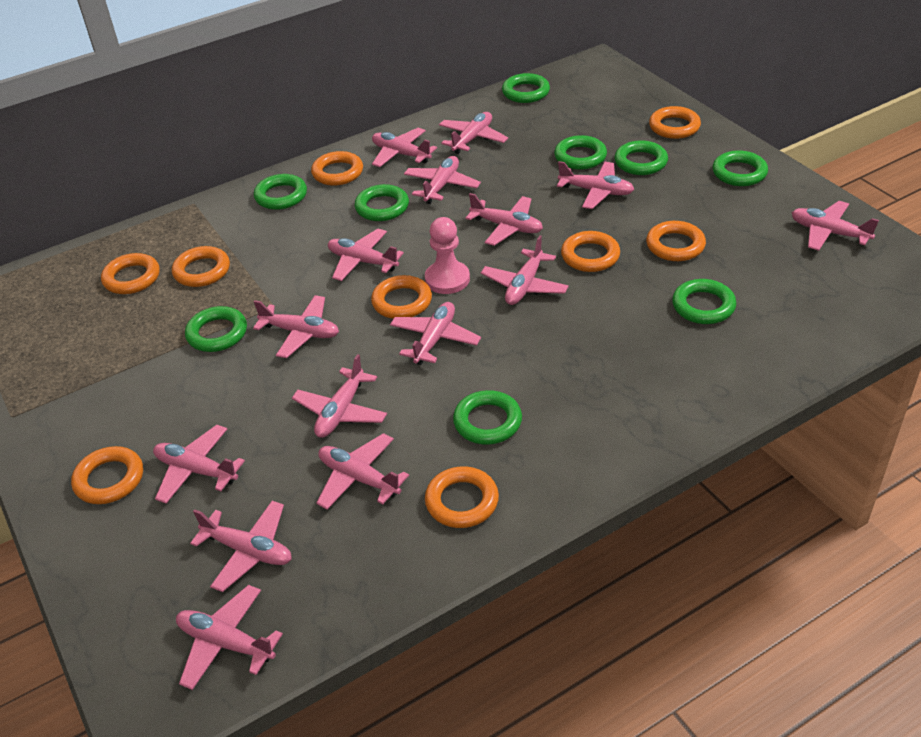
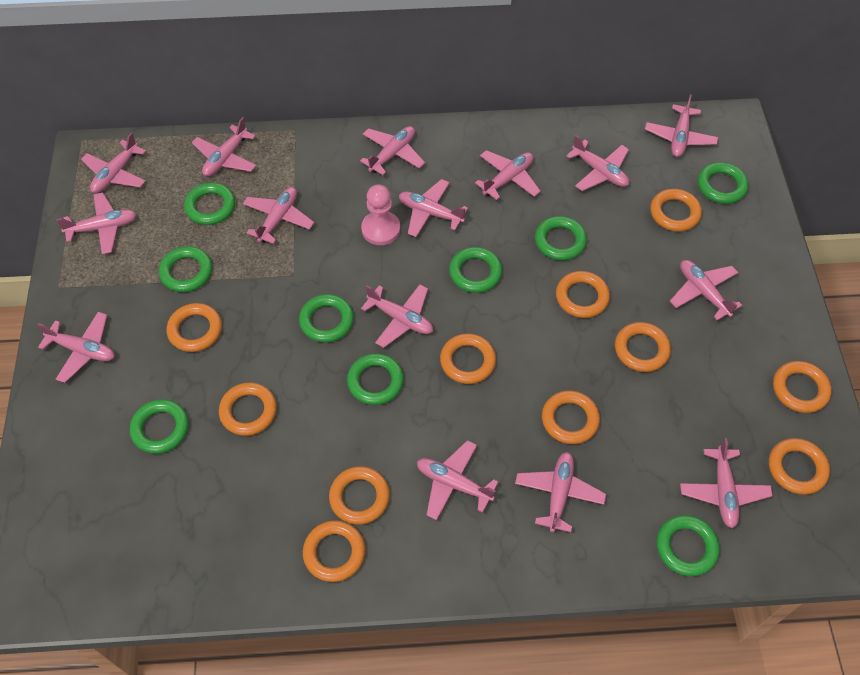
orange ring: 9 -> 11

